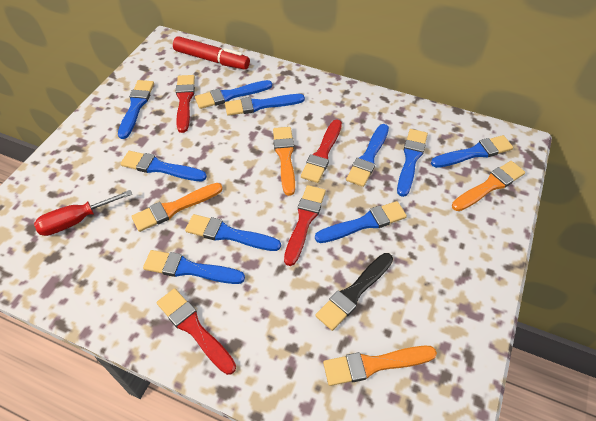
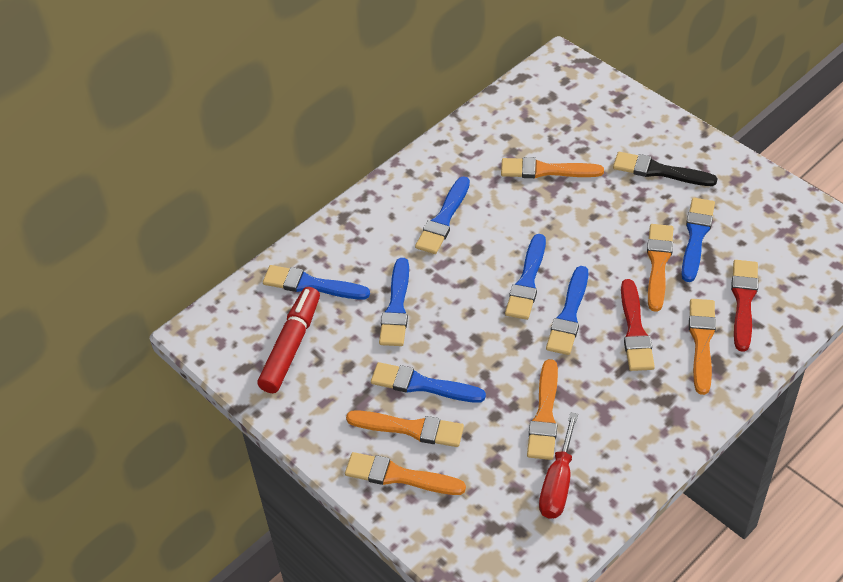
blue brush: 10 -> 7
orange brush: 4 -> 6
red brush: 4 -> 2

